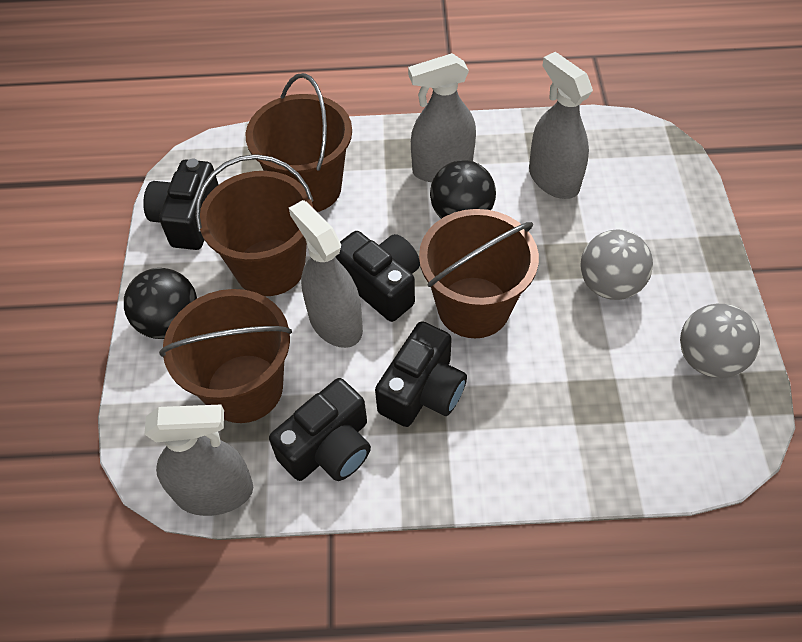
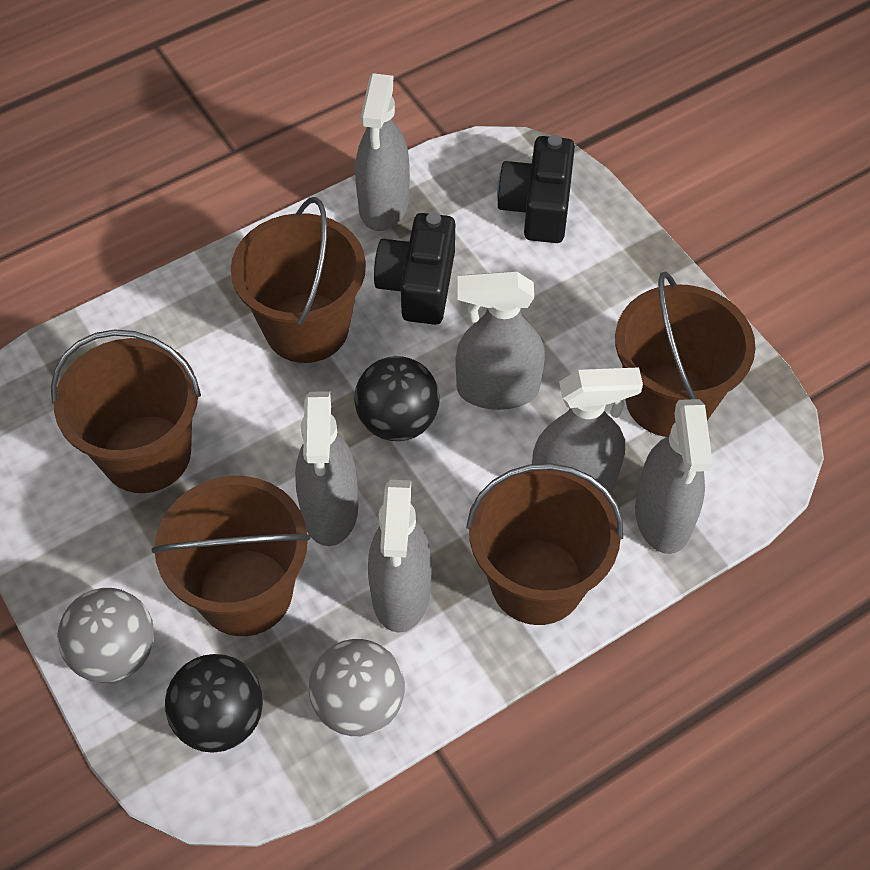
black camera: 4 -> 2
brown bucket: 4 -> 5
grey spray bottle: 4 -> 6

